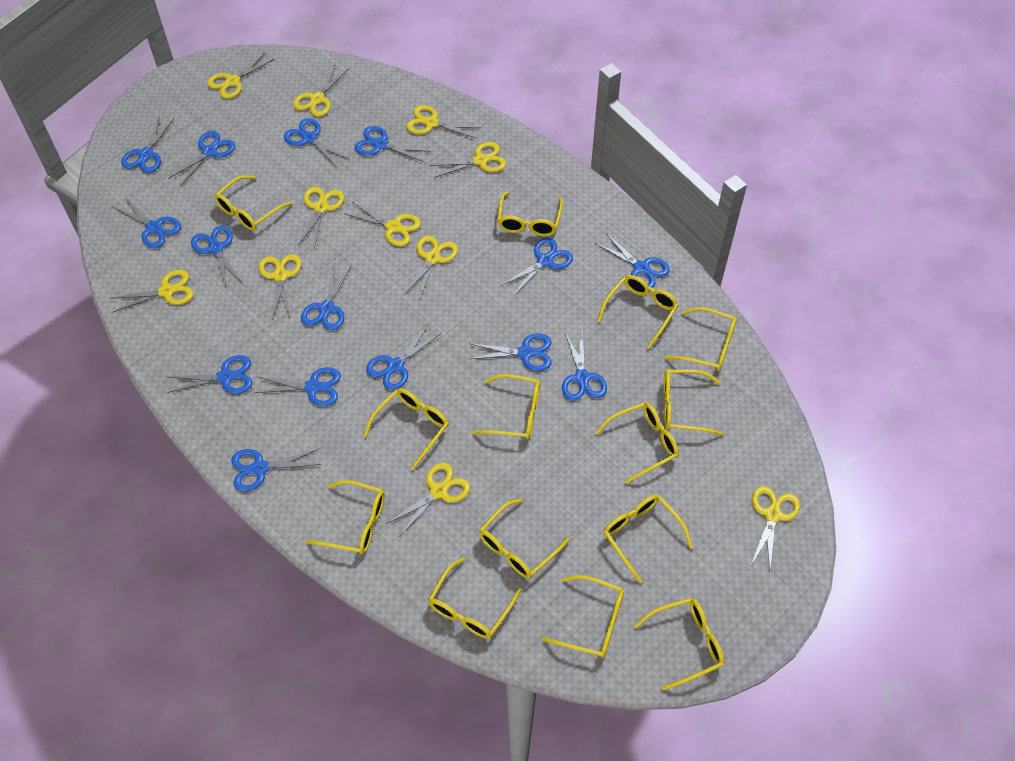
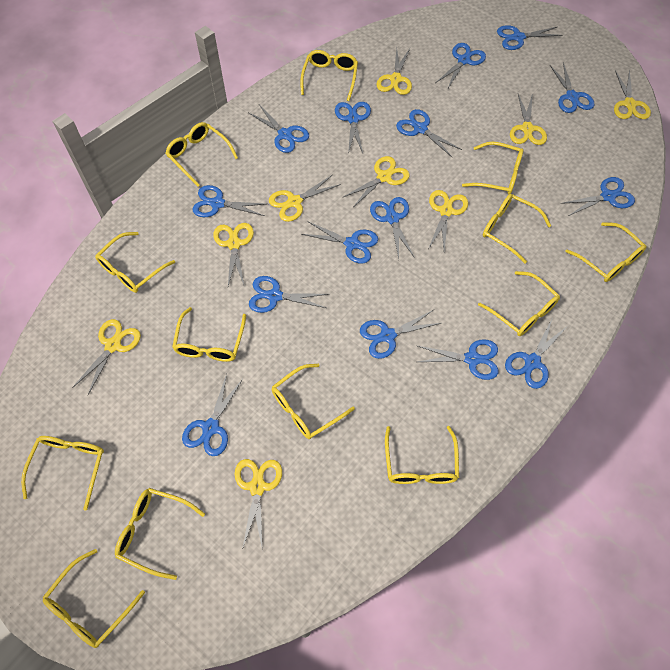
yellow glasses: 14 -> 13
yellow scissors: 11 -> 9

